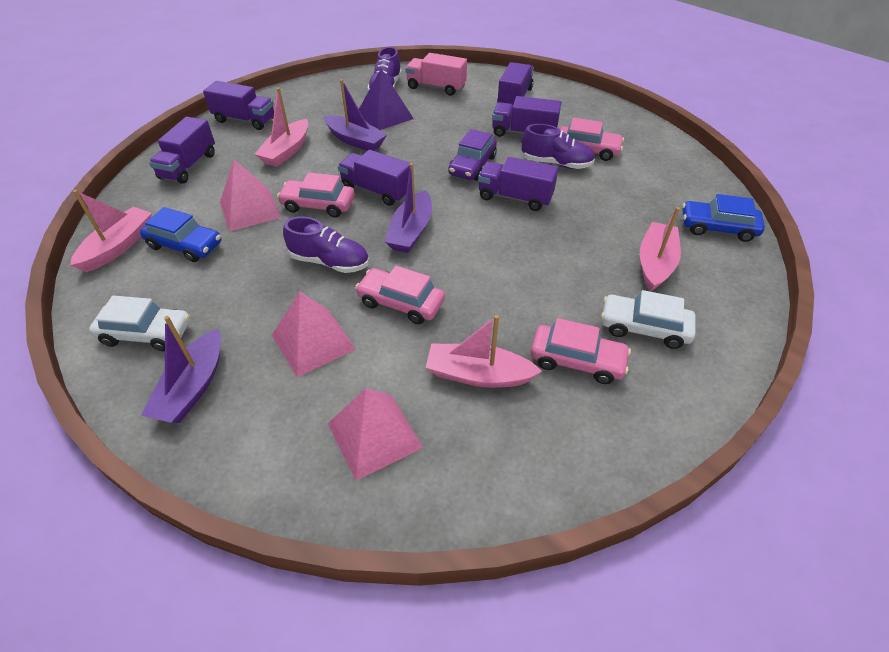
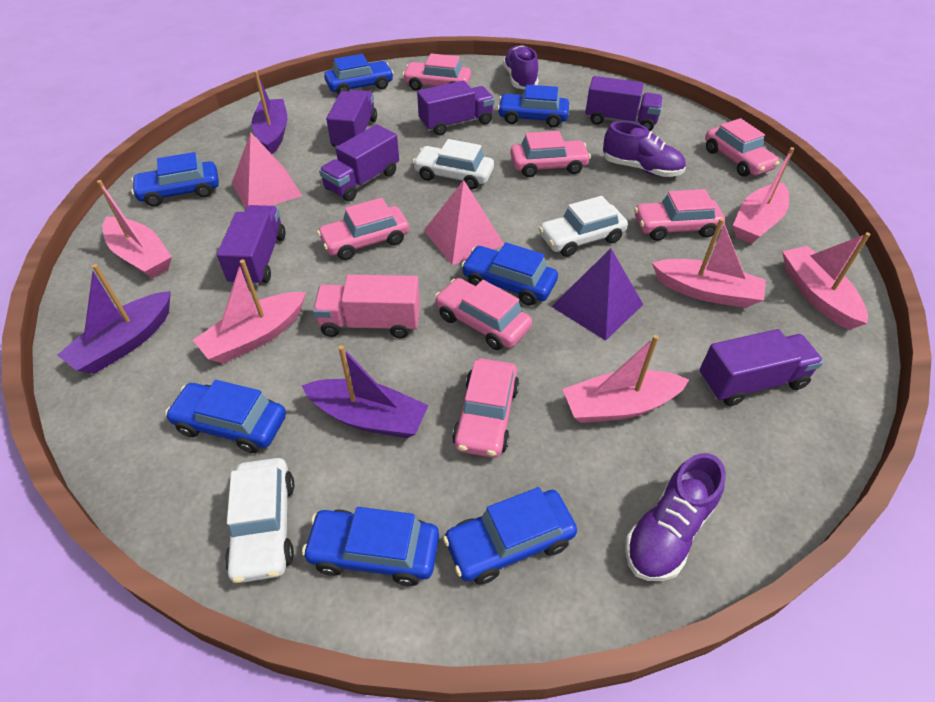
blue car: 2 -> 7
pink boat: 4 -> 6
pink car: 4 -> 7
pink pyramid: 3 -> 2
purple car: 1 -> 0
white car: 2 -> 3

